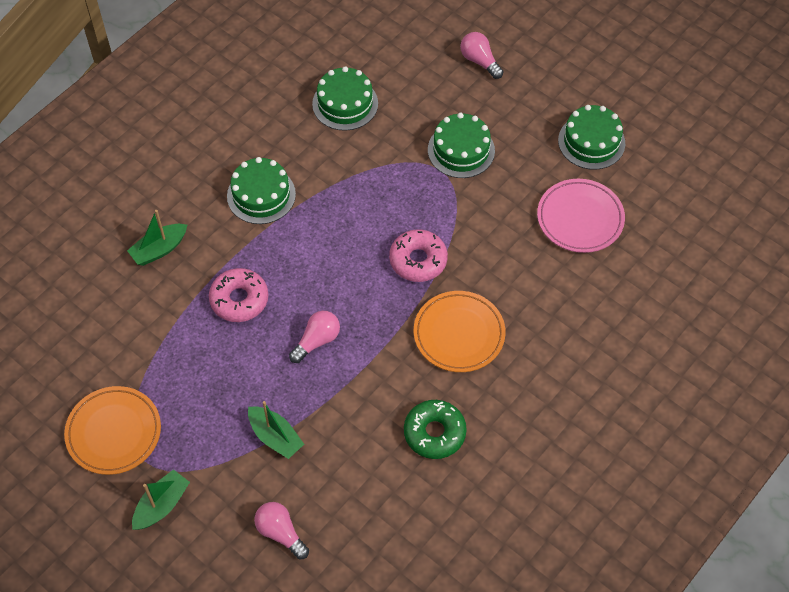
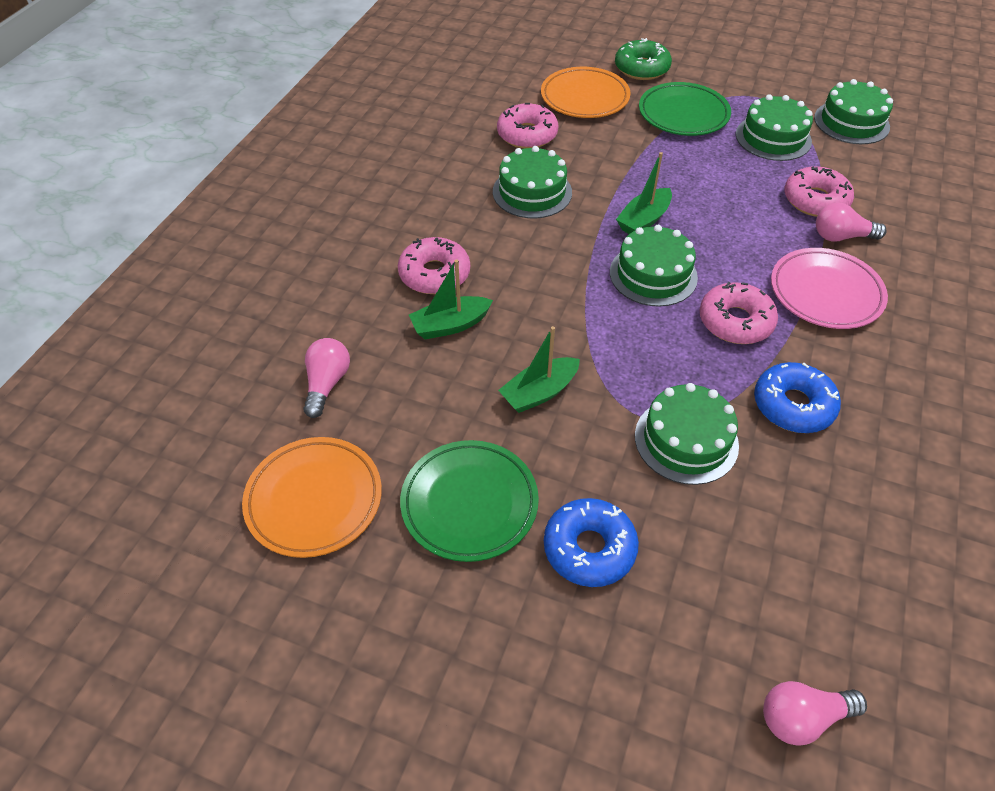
blue donut: 0 -> 2
green cake: 4 -> 5
green plate: 0 -> 2
pink donut: 2 -> 4

